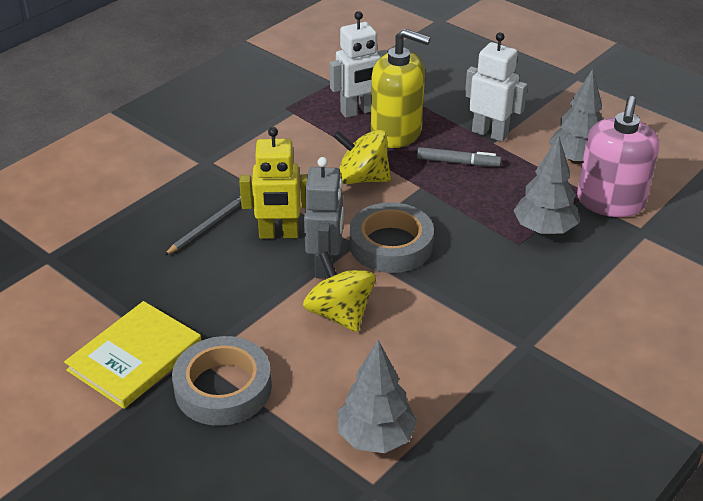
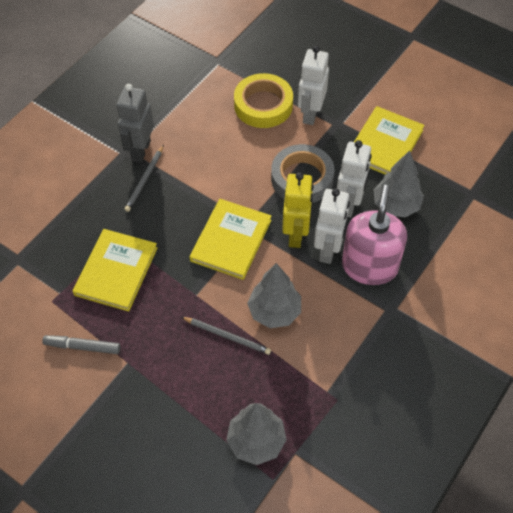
grey pencil: 1 -> 2
grey tape: 2 -> 1
white robot: 2 -> 3
yellow book: 1 -> 3
yellow soap dispenser: 1 -> 0
yellow spinning top: 2 -> 0
yellow tape: 0 -> 1

